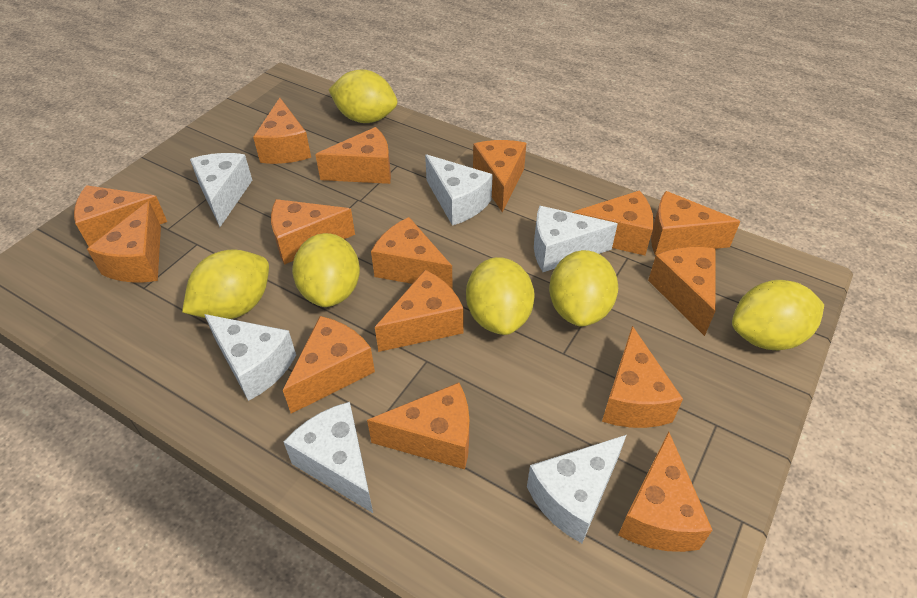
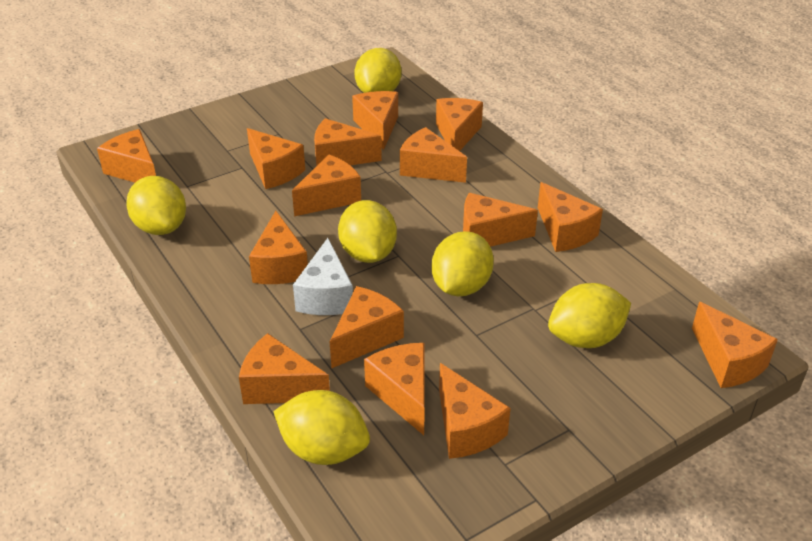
white cheese: 6 -> 1

